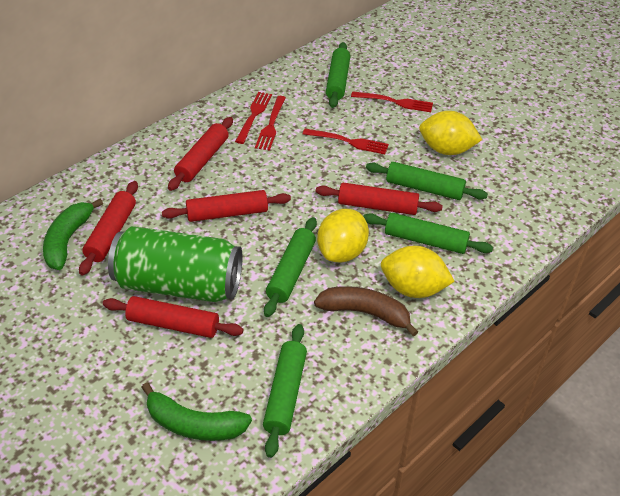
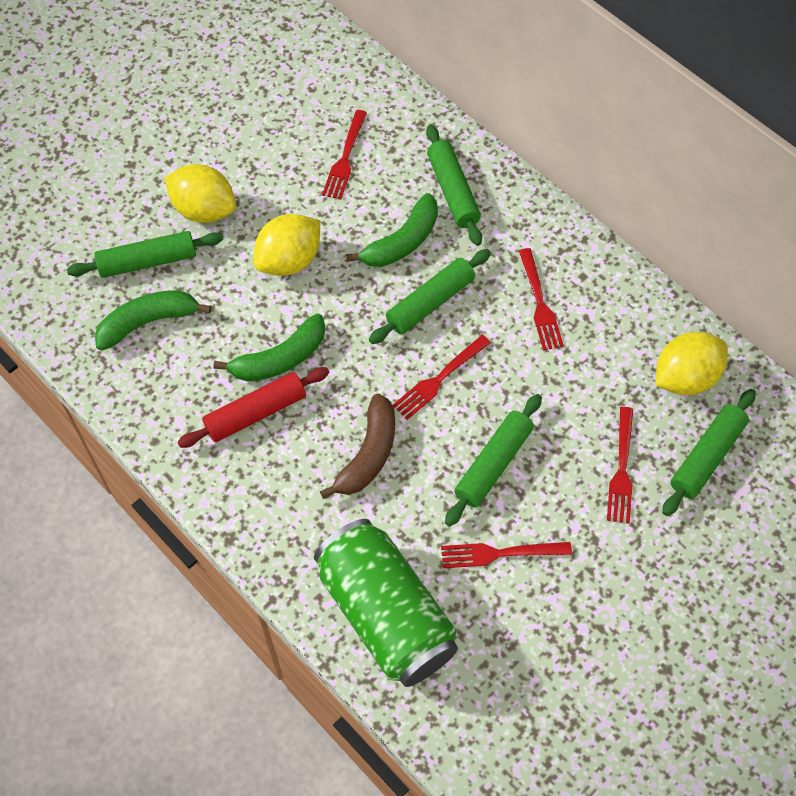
green banana: 2 -> 3
red fork: 4 -> 5
red rolling pin: 5 -> 1

